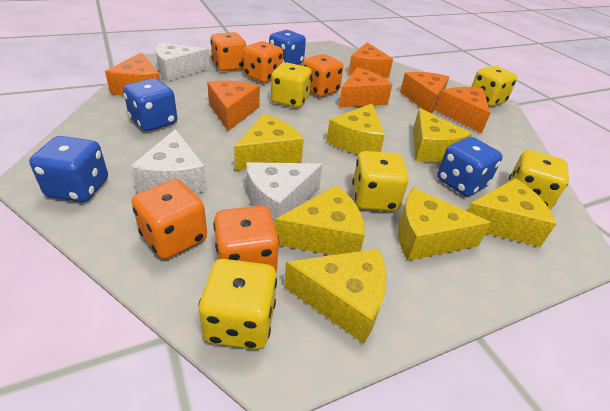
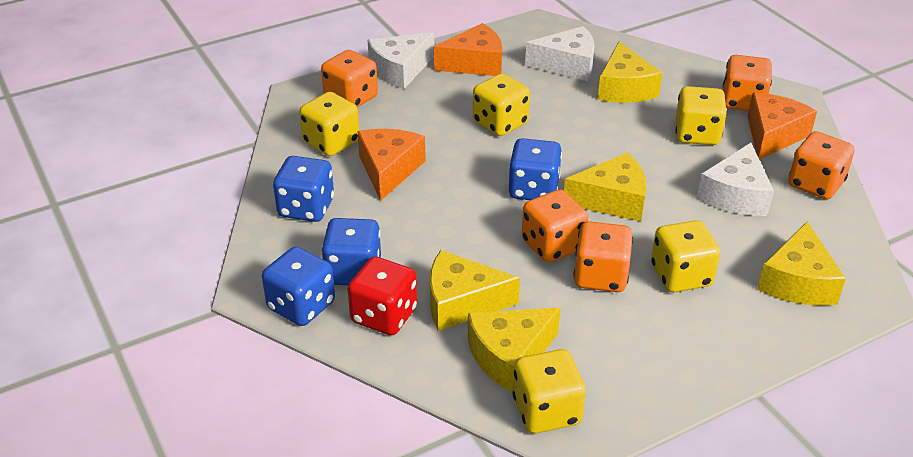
orange cheese: 6 -> 3
red dice: 0 -> 1
yellow cheese: 7 -> 5

